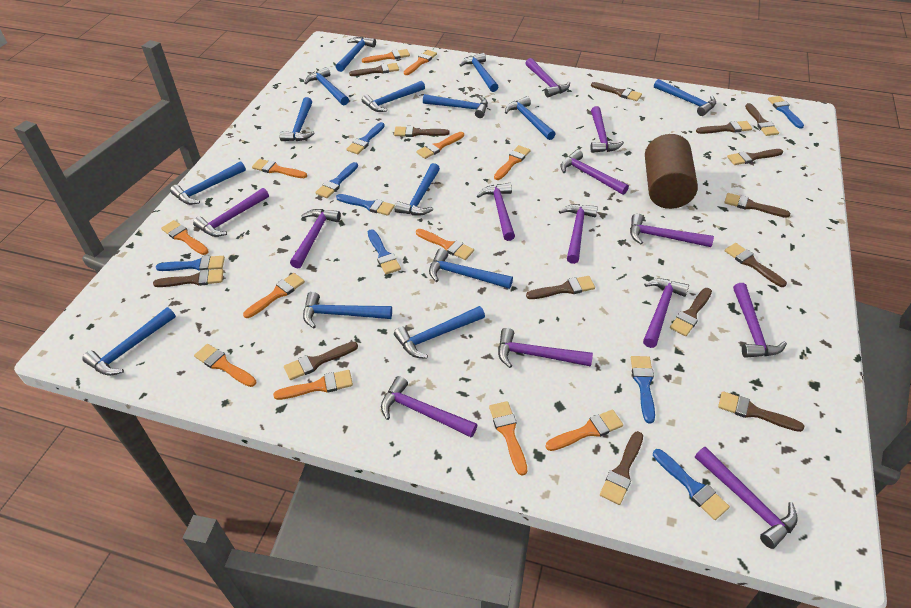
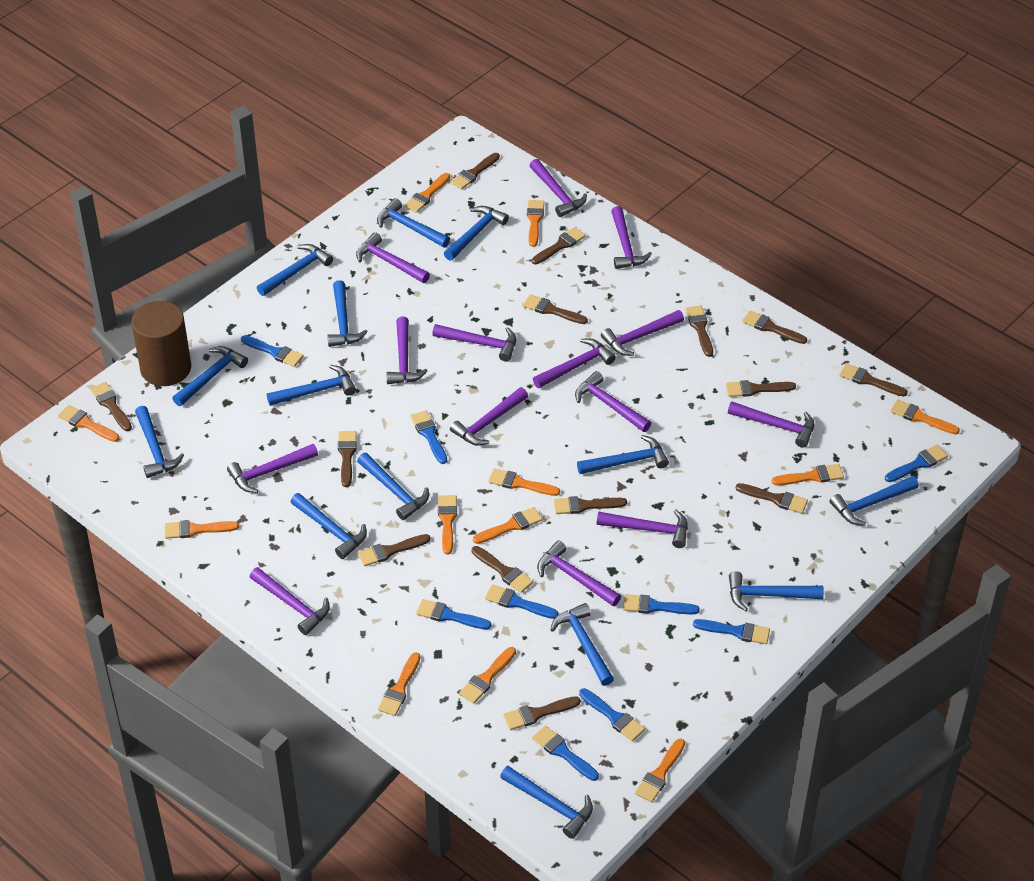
blue brush: 8 -> 9
purple hammer: 13 -> 14

